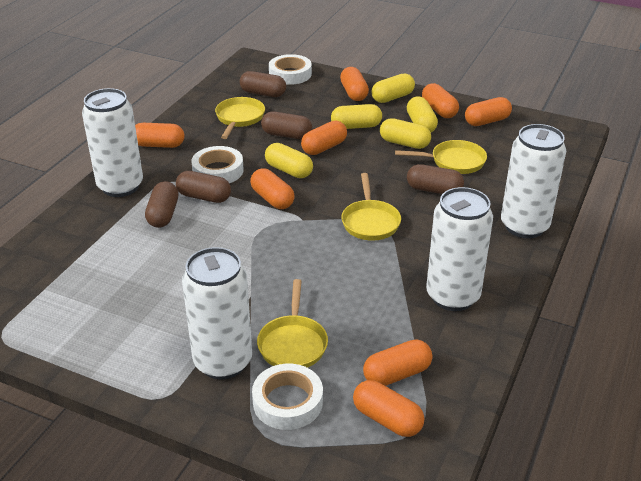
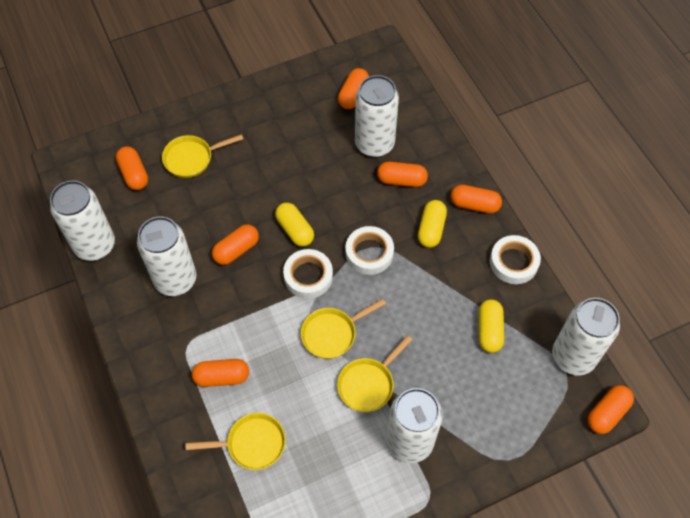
brown capsule: 5 -> 0
orange capsule: 8 -> 7
white can: 4 -> 5
yellow capsule: 5 -> 3

